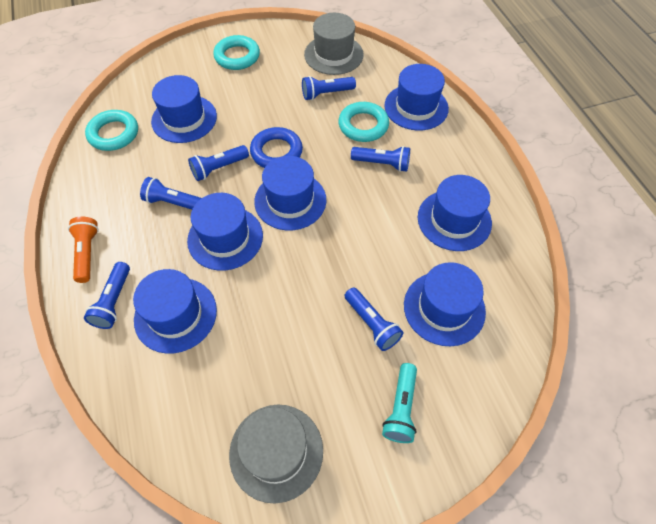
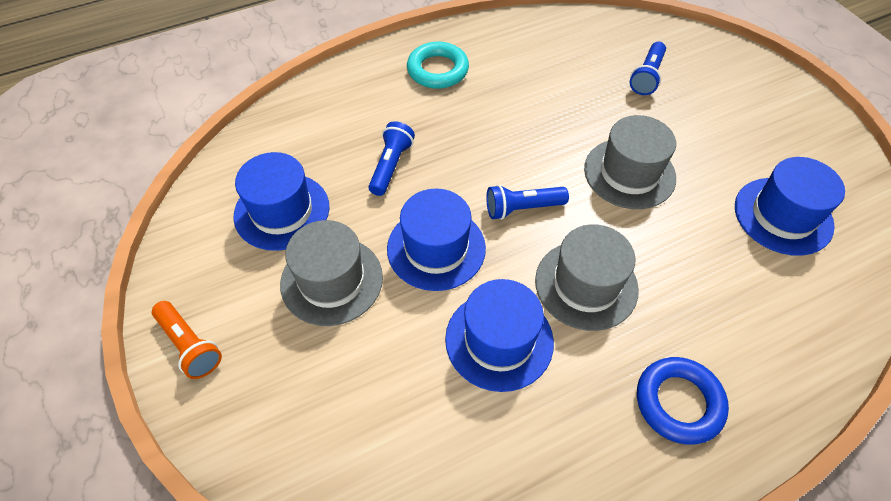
blue flashlight: 6 -> 3
blue hat: 7 -> 4
grey hat: 2 -> 3
turquoise flashlight: 1 -> 0
turquoise ring: 3 -> 1

